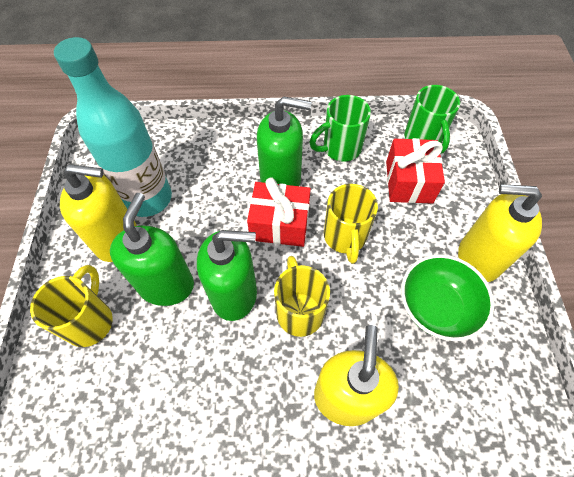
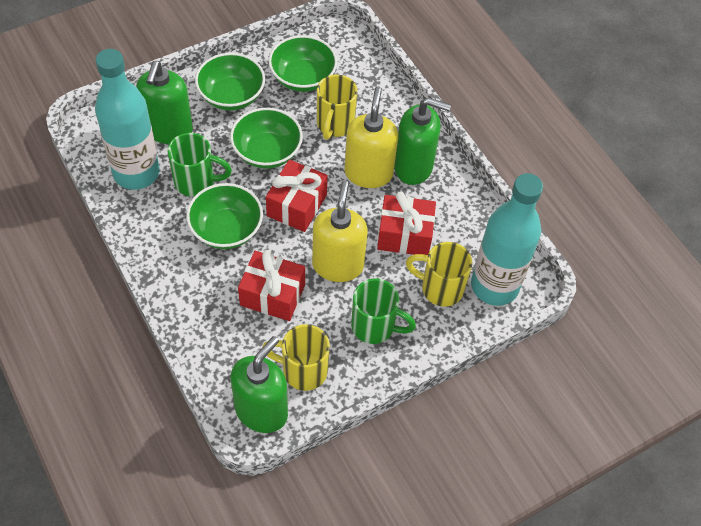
green bowl: 1 -> 4
red gift: 2 -> 3
turquoise bottle: 1 -> 2
yellow soap dispenser: 3 -> 2

